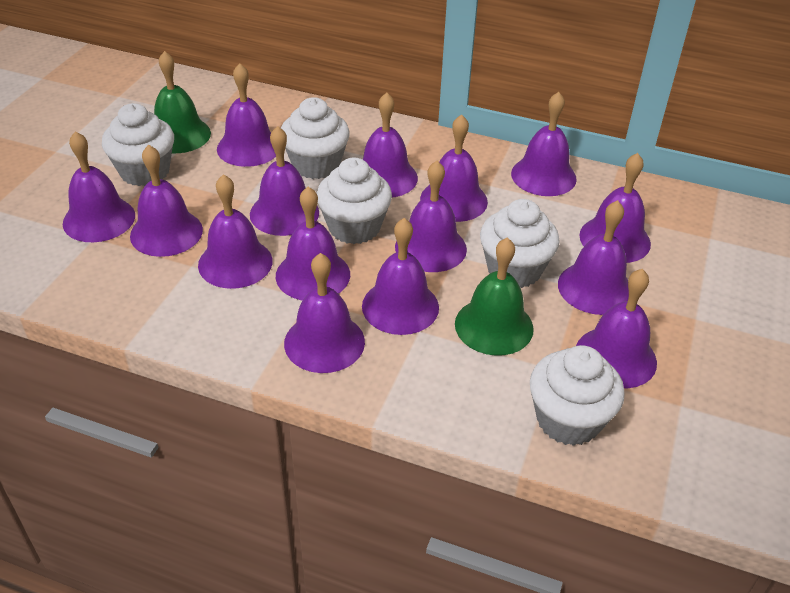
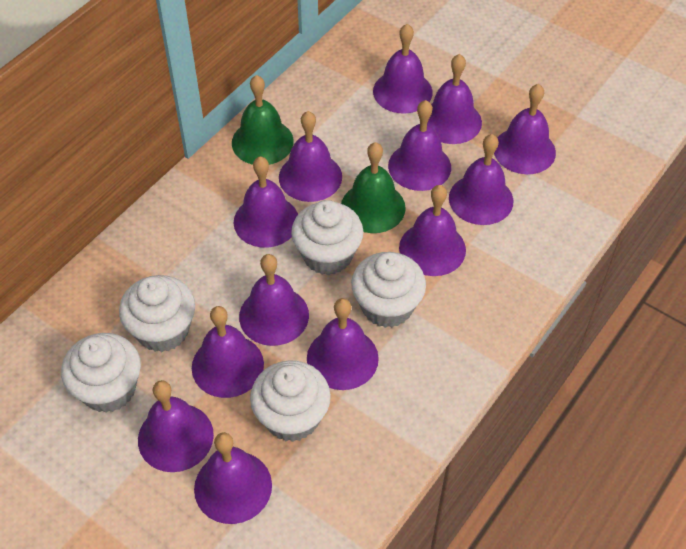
purple bell: 15 -> 13

